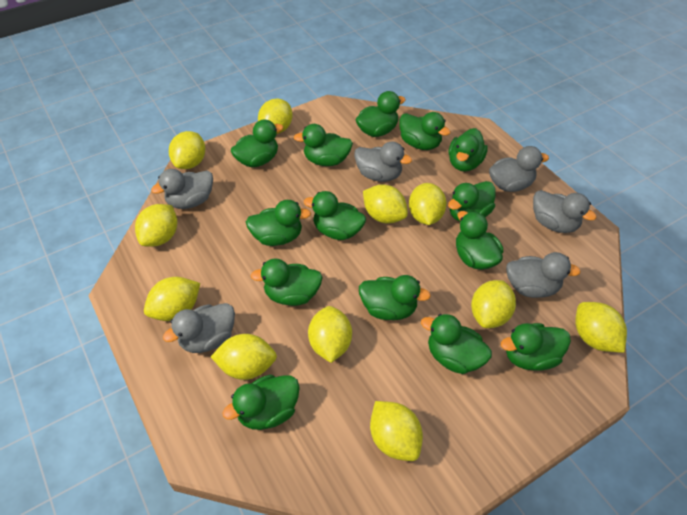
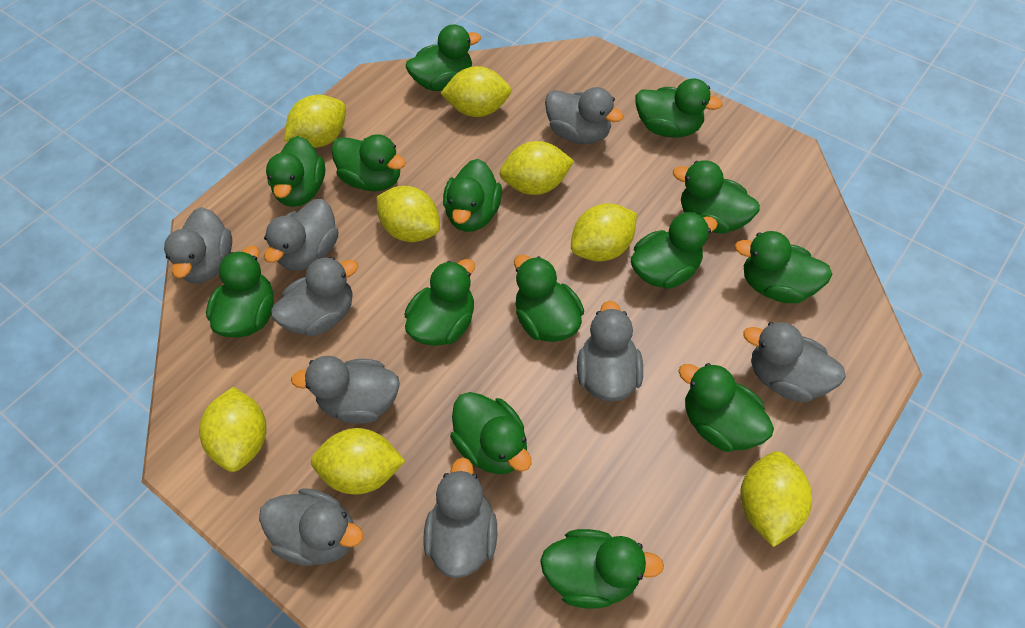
grey duck: 6 -> 9
yellow lemon: 11 -> 8

